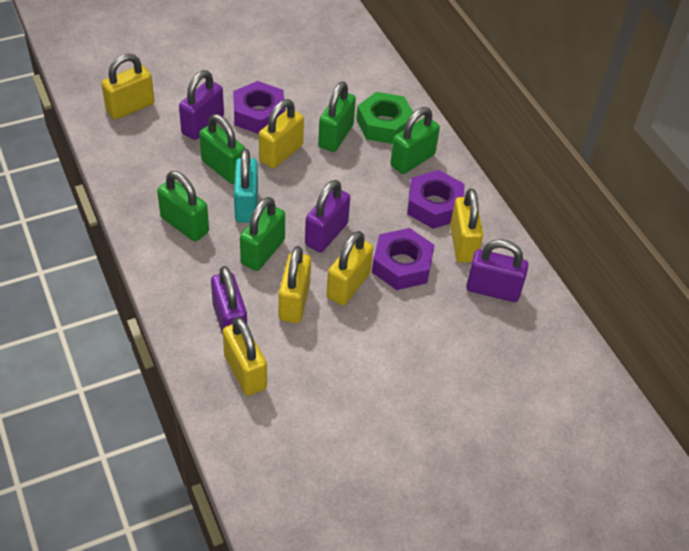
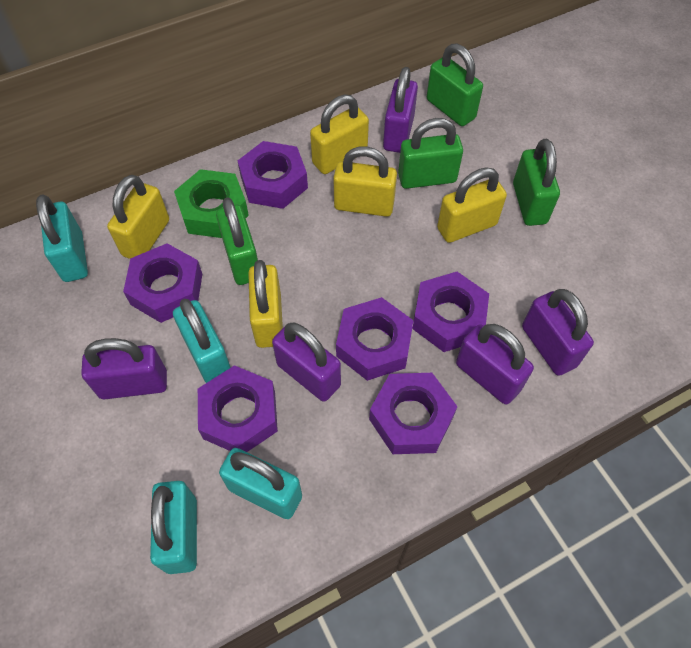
green padlock: 5 -> 4
purple nut: 3 -> 6
purple padlock: 4 -> 5
turquoise padlock: 1 -> 4
yellow padlock: 6 -> 5

